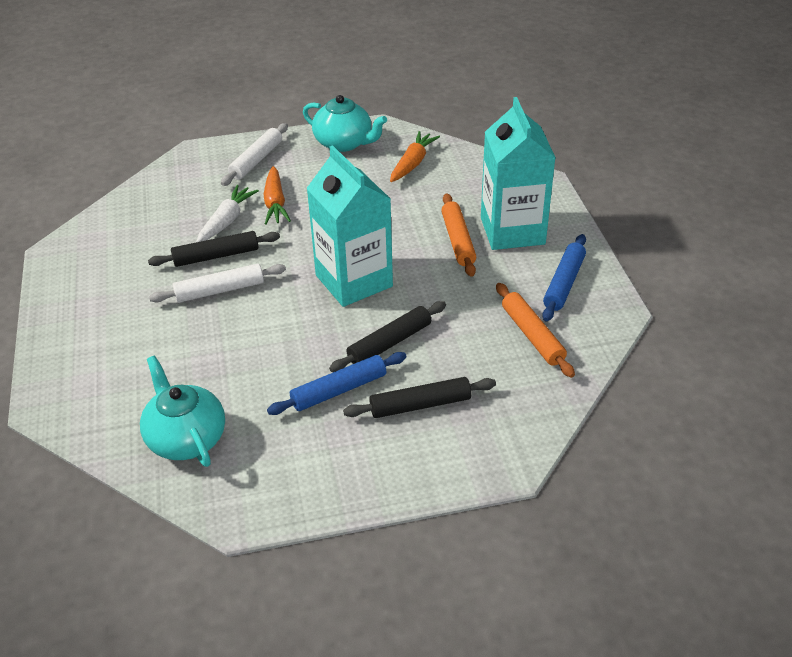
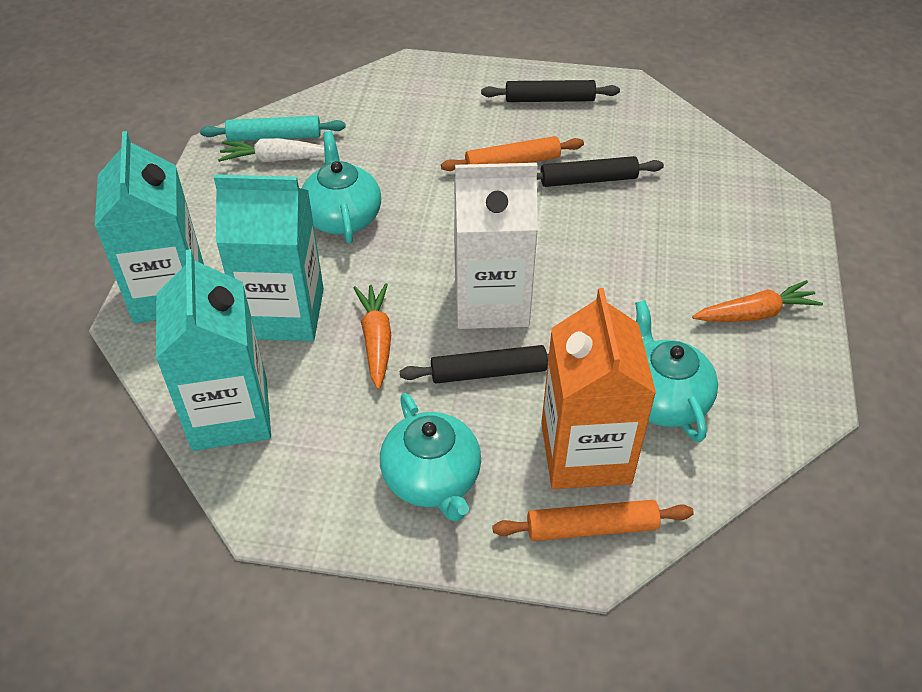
blue rolling pin: 2 -> 0
orange carton: 0 -> 1
turquoise carton: 2 -> 3
turquoise rolling pin: 0 -> 1
turquoise teapot: 2 -> 3
white carton: 0 -> 1
white rolling pin: 2 -> 0

